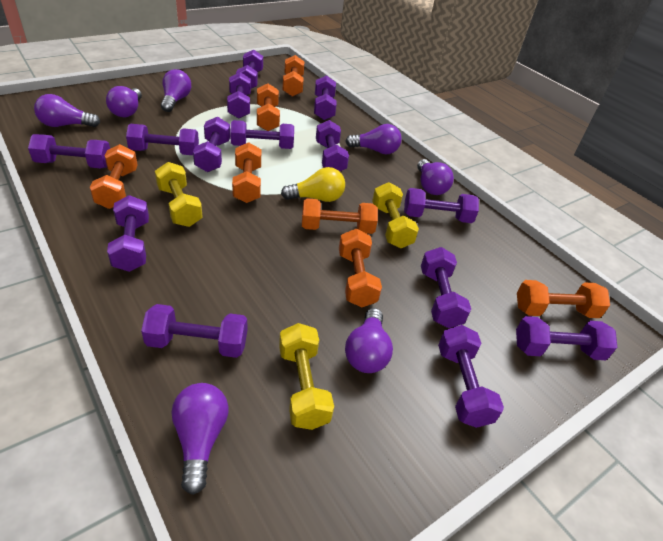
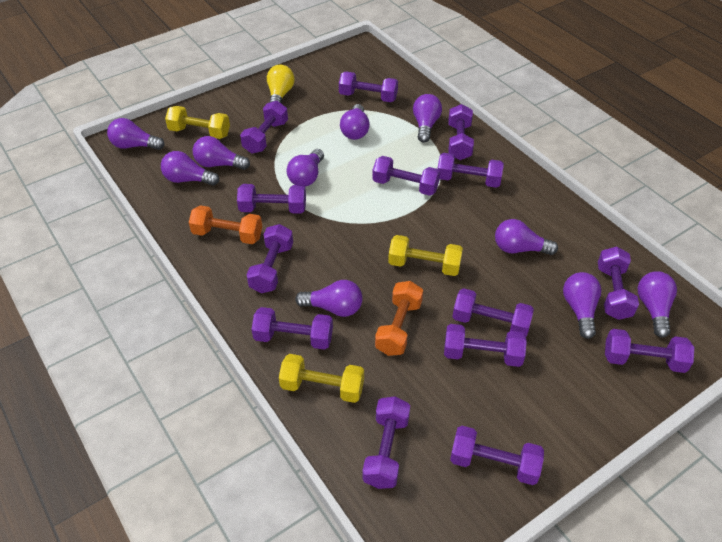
orange dumbbell: 7 -> 2
purple light bulb: 7 -> 10

